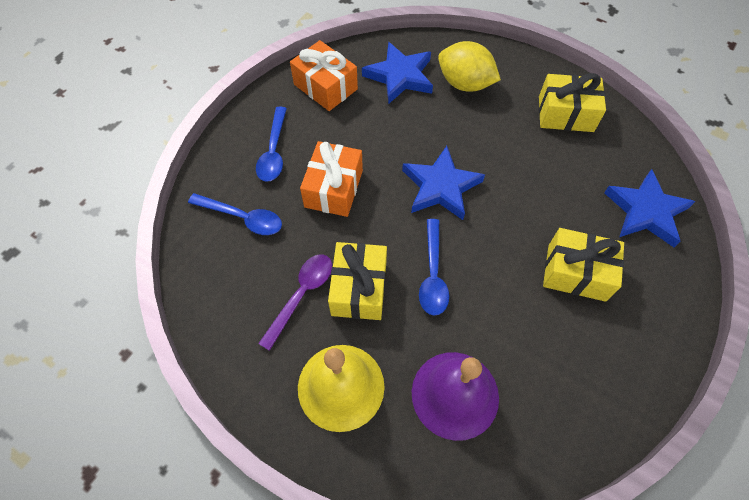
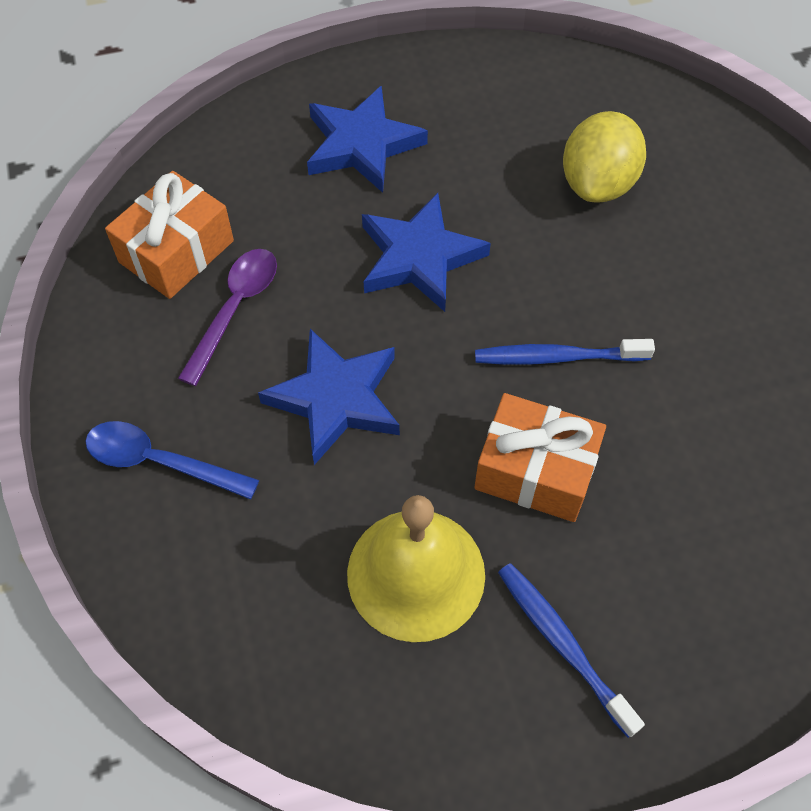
blue spoon: 3 -> 1
blue toothbrush: 0 -> 2
purple bell: 1 -> 0
yellow gift: 3 -> 0

